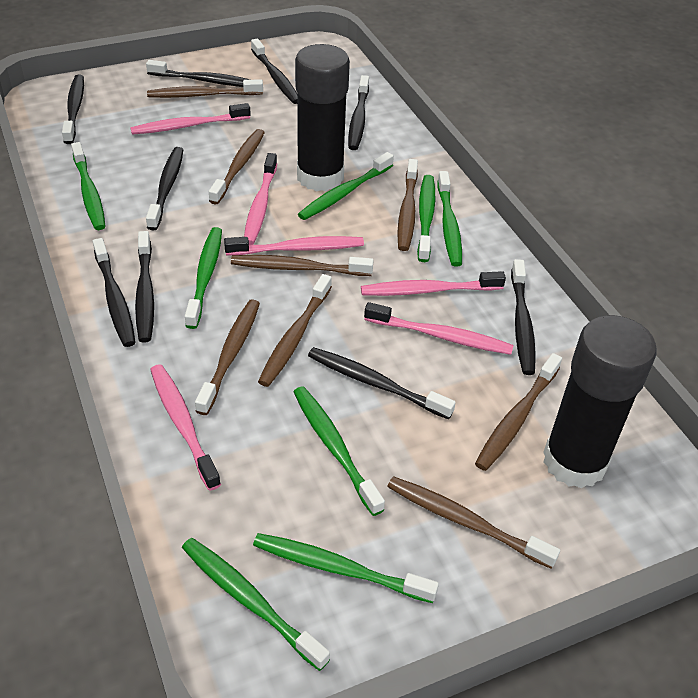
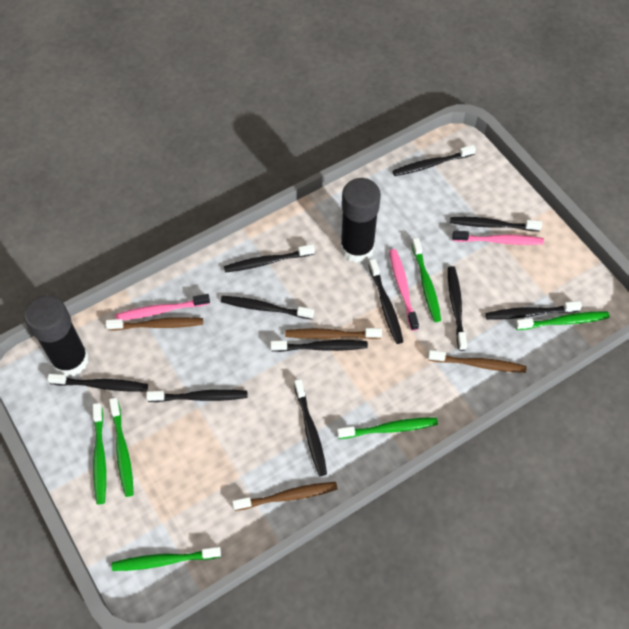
black toothbrush: 9 -> 11
brown toothbrush: 8 -> 4
green toothbrush: 8 -> 6
pink toothbrush: 6 -> 3

